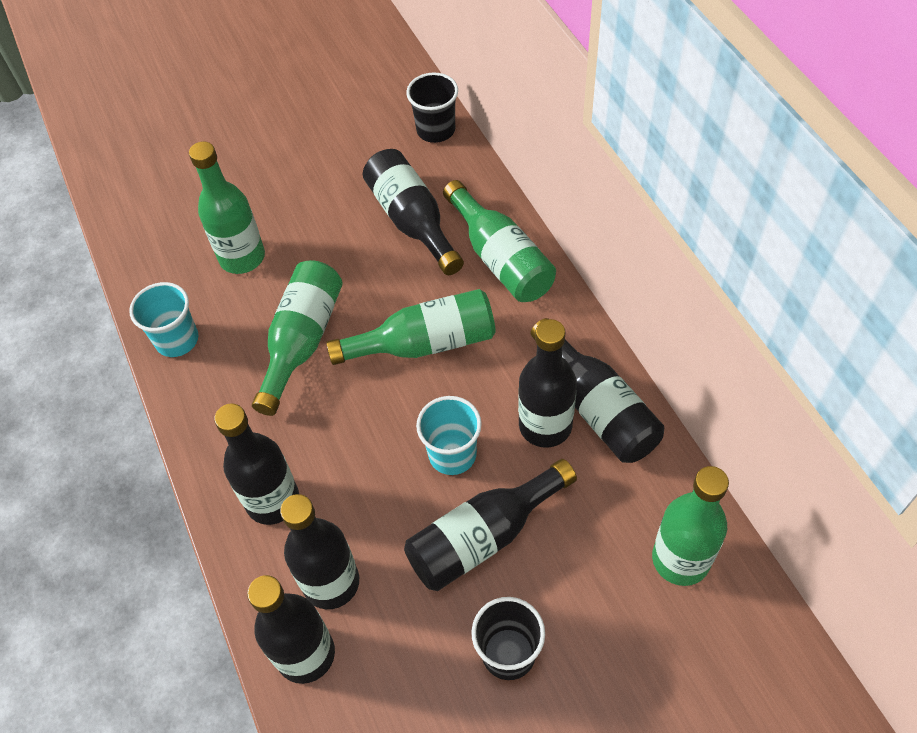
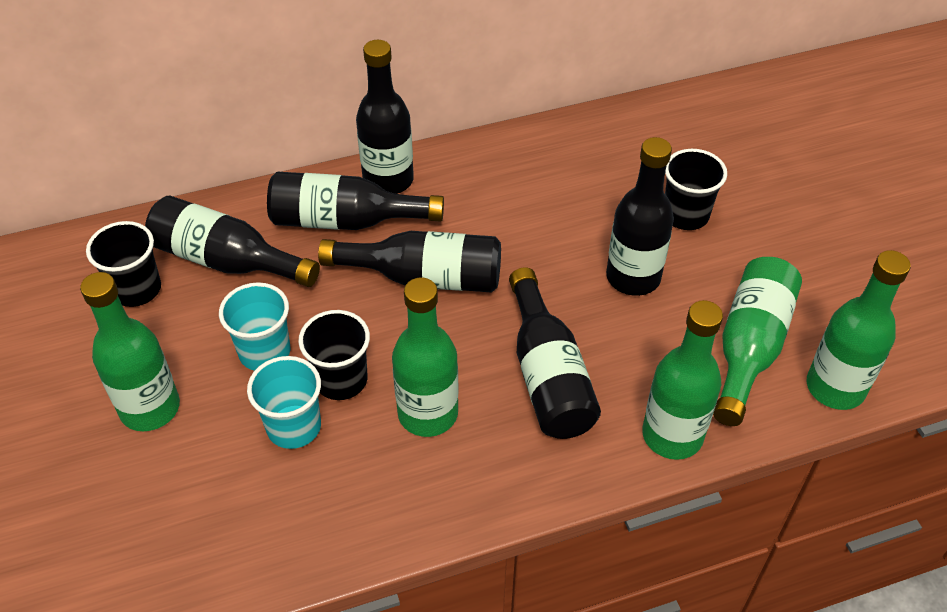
black bottle: 7 -> 6
black cup: 2 -> 3

